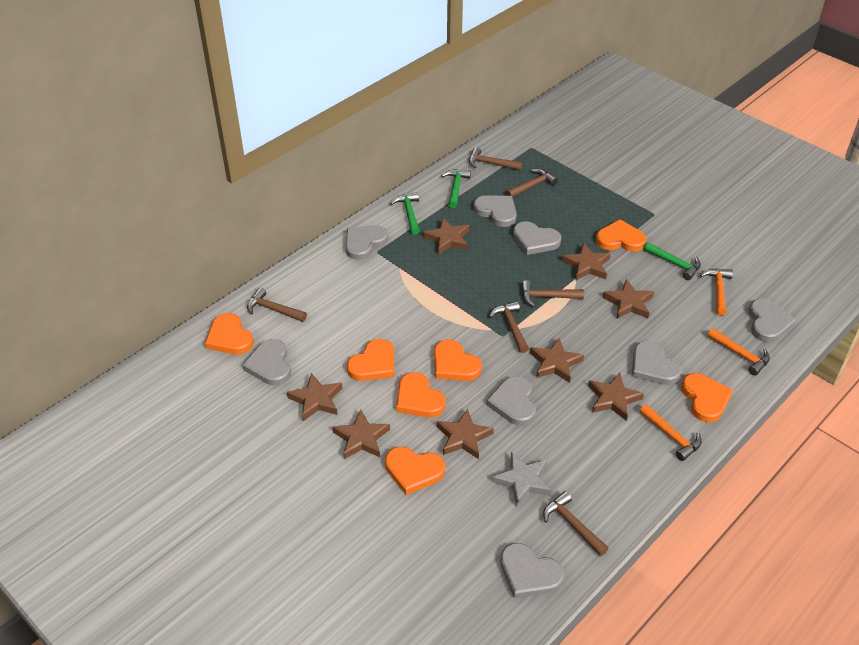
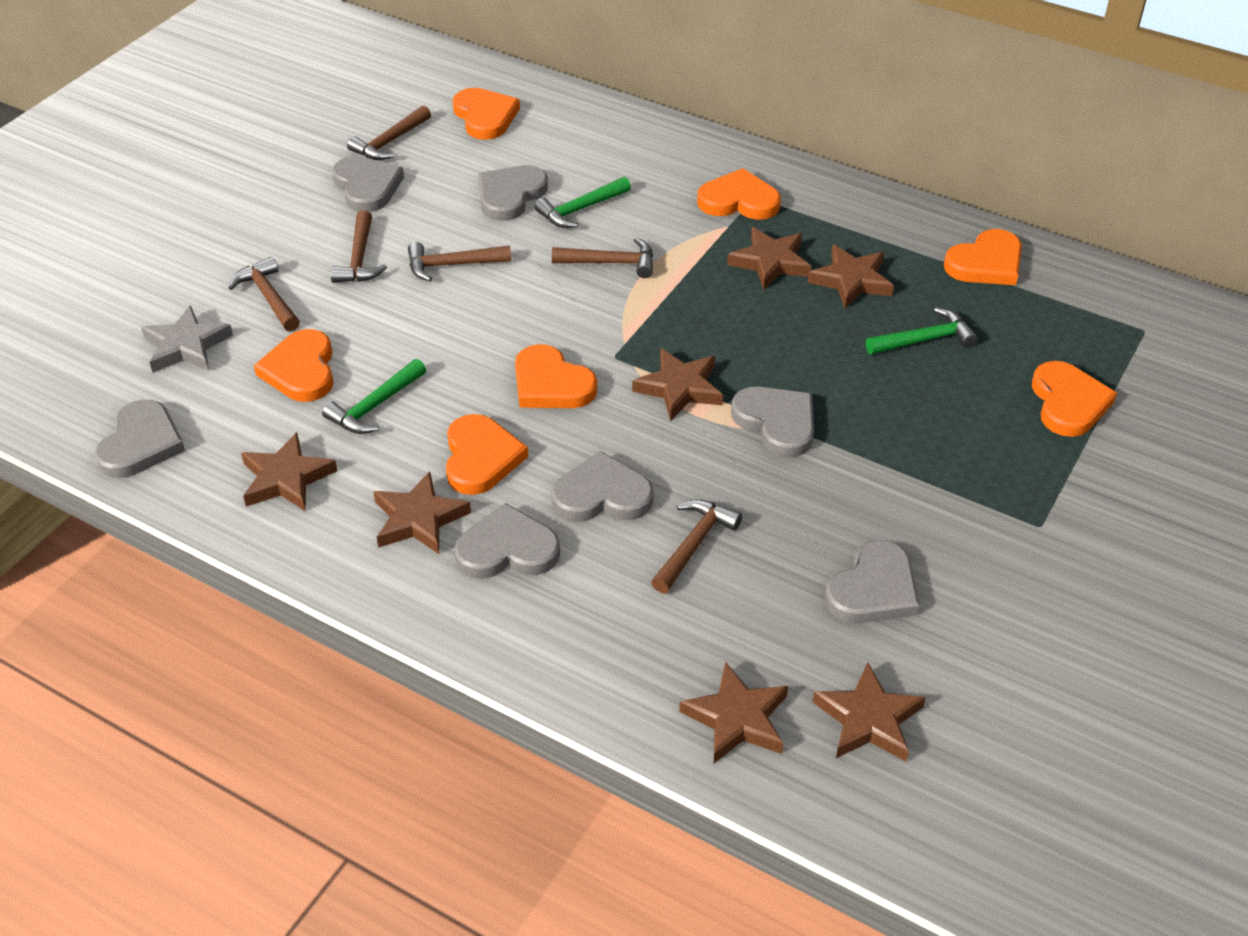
brown star: 8 -> 7
grey heart: 8 -> 7
orange hammer: 3 -> 0

